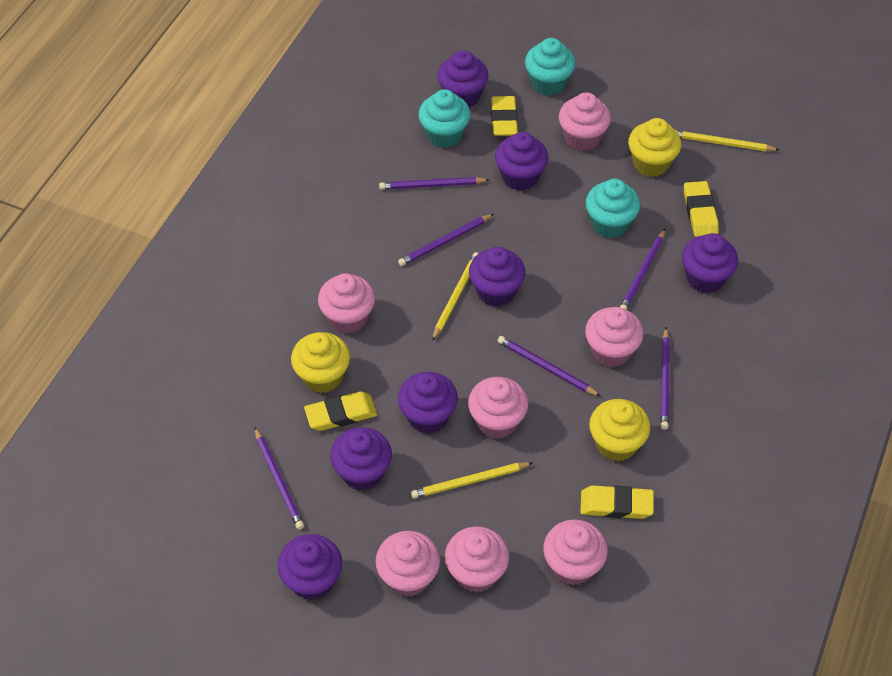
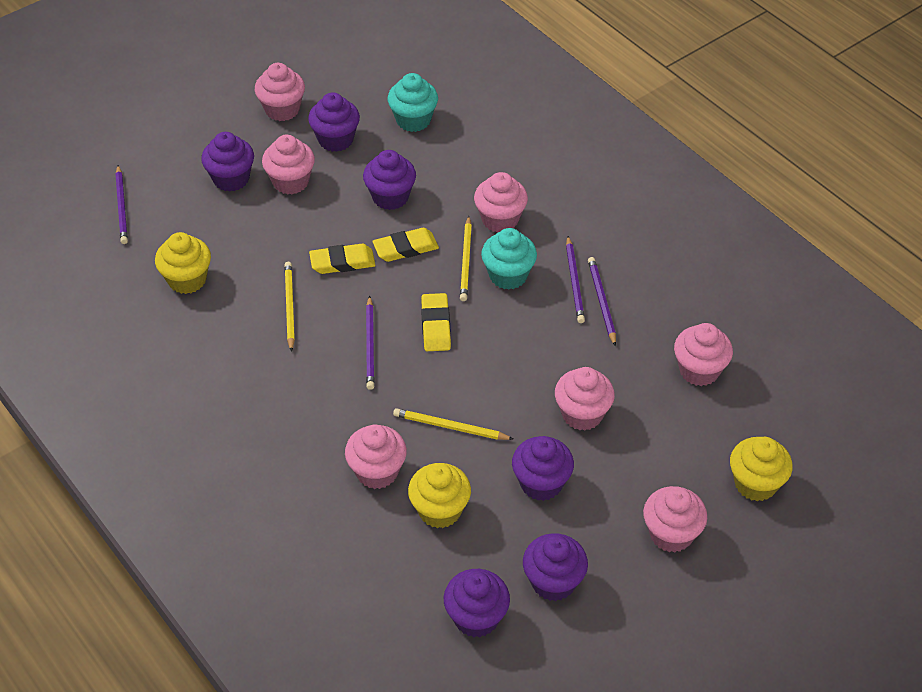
purple cupcake: 7 -> 6
purple pencil: 6 -> 4
turquoise cupcake: 3 -> 2
yellow eraser: 4 -> 3

